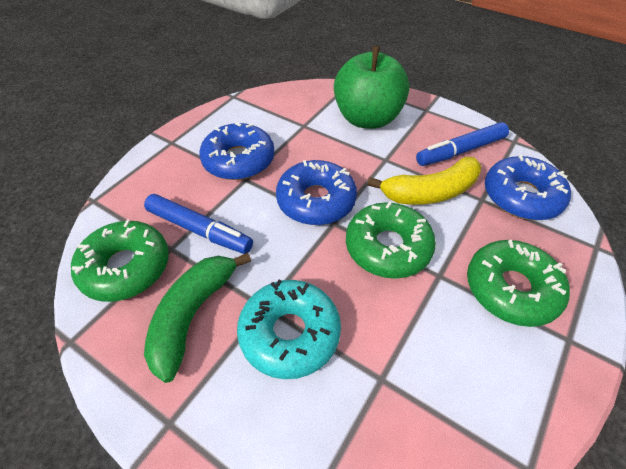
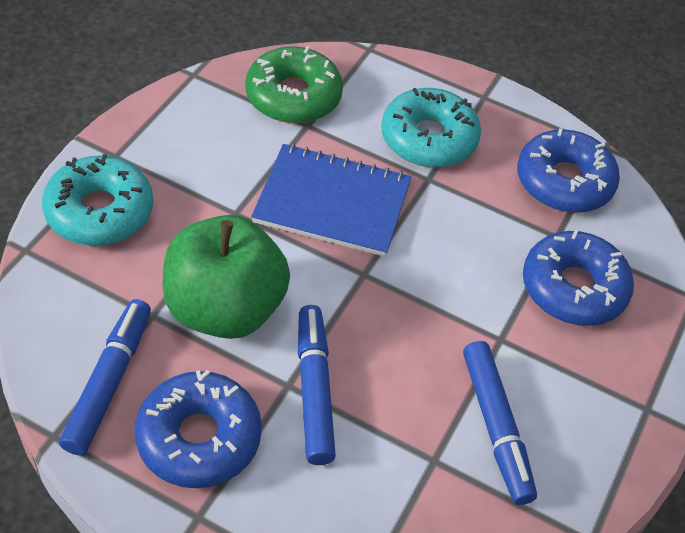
blue marker: 2 -> 3
blue notebook: 0 -> 1
green banana: 1 -> 0
green donut: 3 -> 1
turquoise donut: 1 -> 2
yellow banana: 1 -> 0

